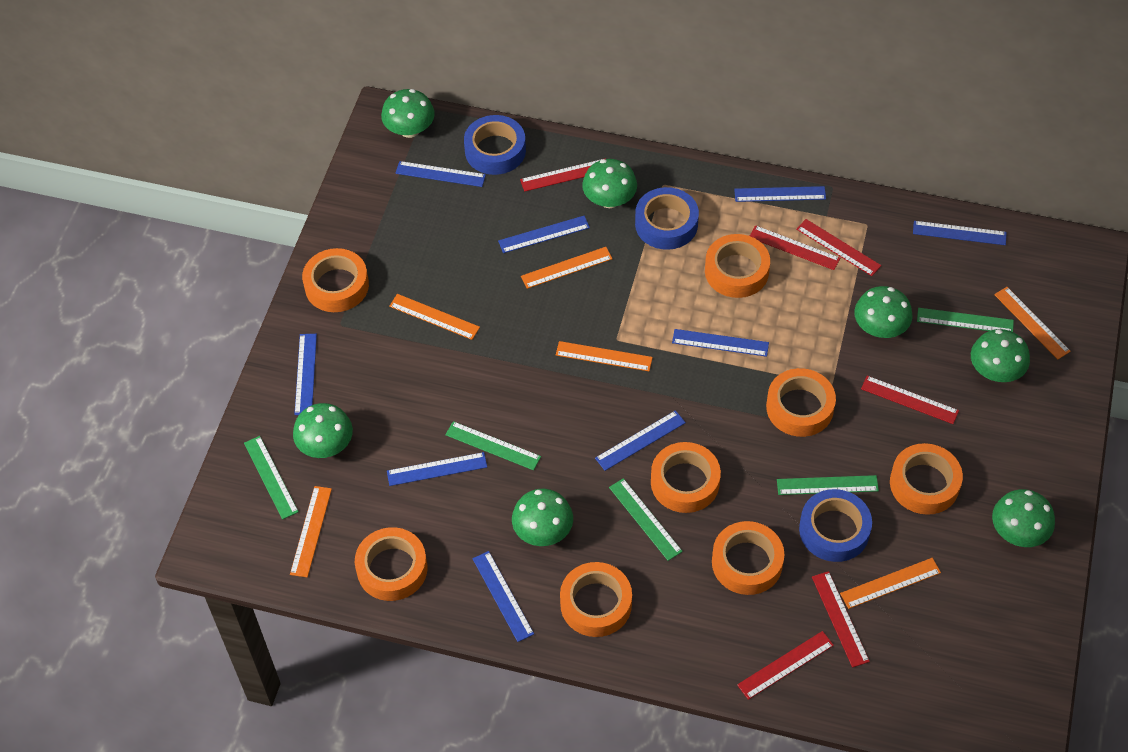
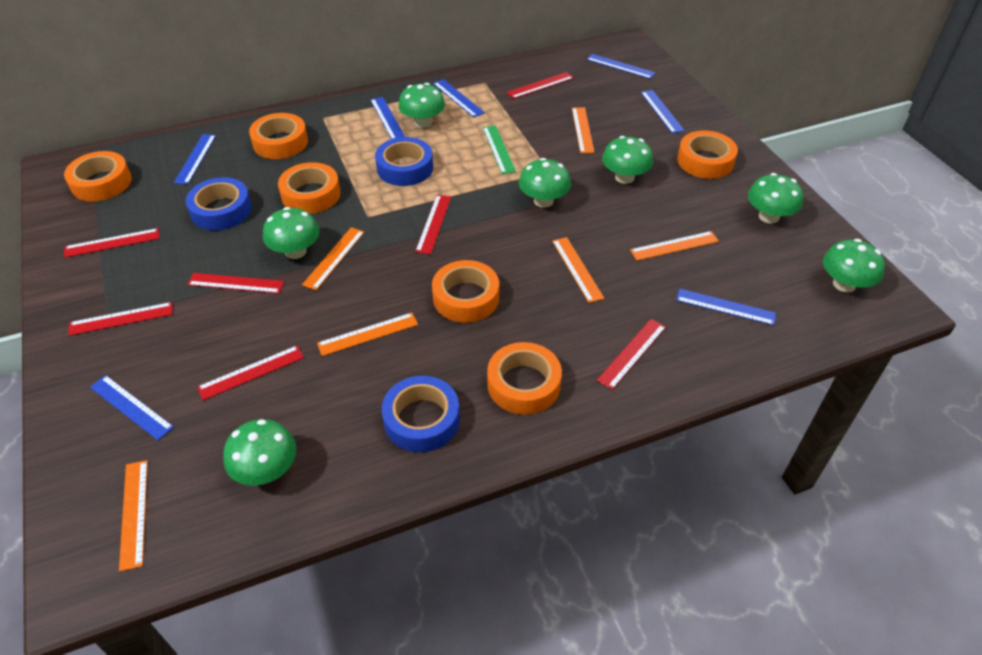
blue ruler: 9 -> 7
green ruler: 5 -> 1
orange tape: 8 -> 6
red ruler: 6 -> 7

